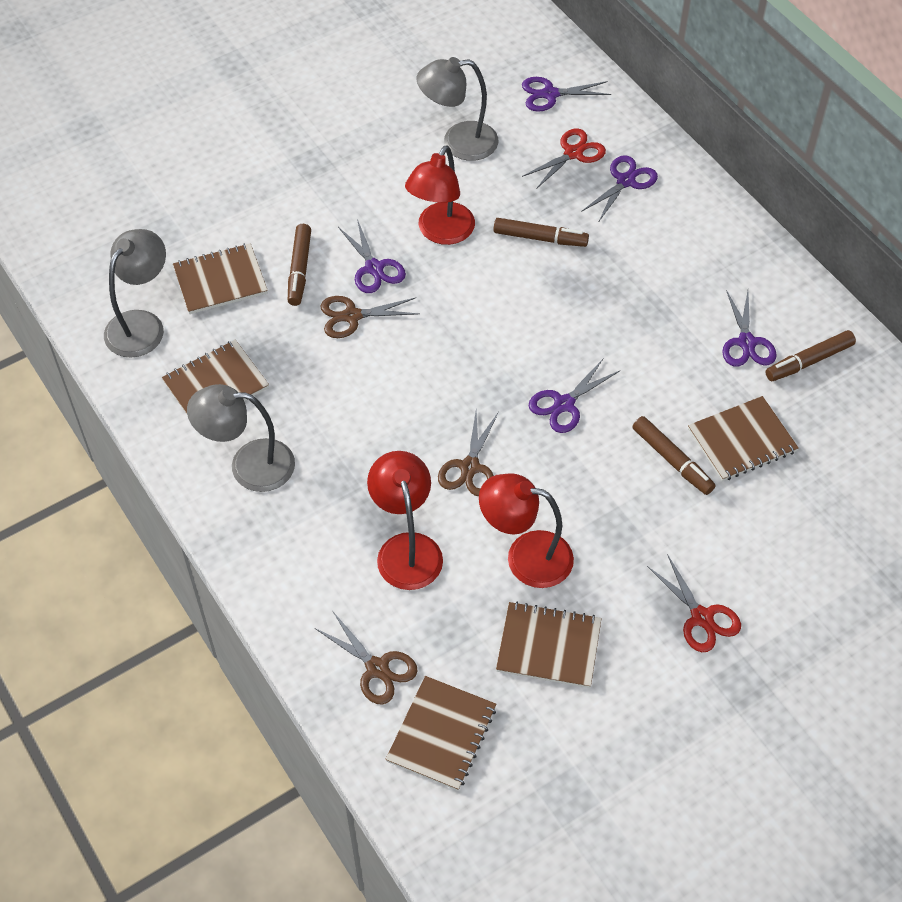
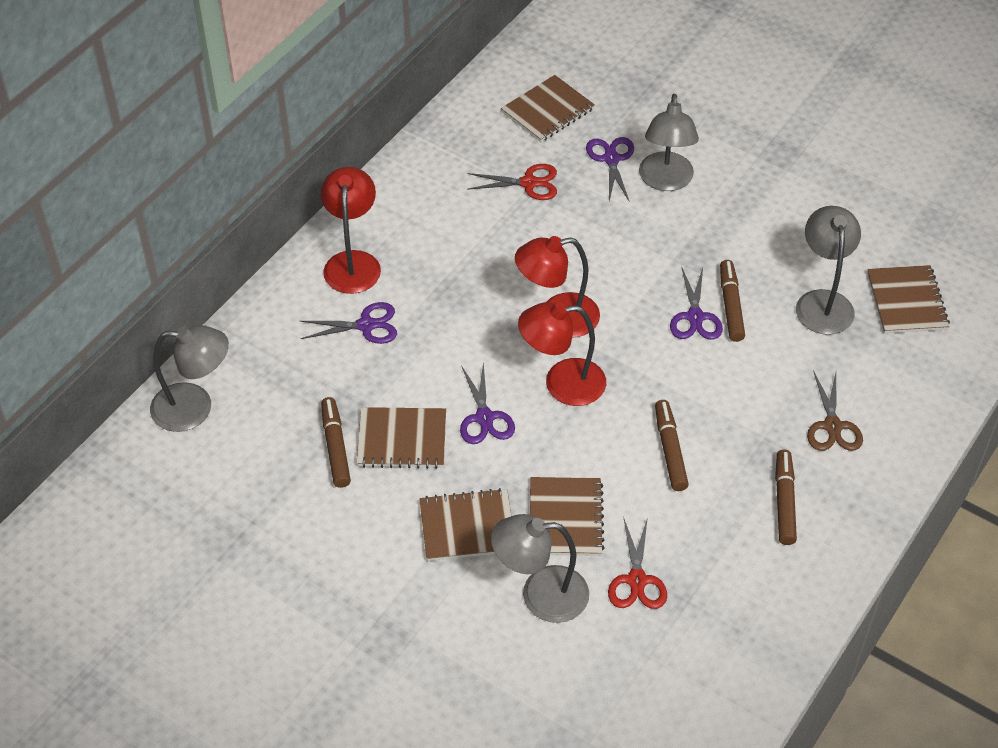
brown scissors: 3 -> 1
grey lamp: 3 -> 4
purple scissors: 5 -> 4

